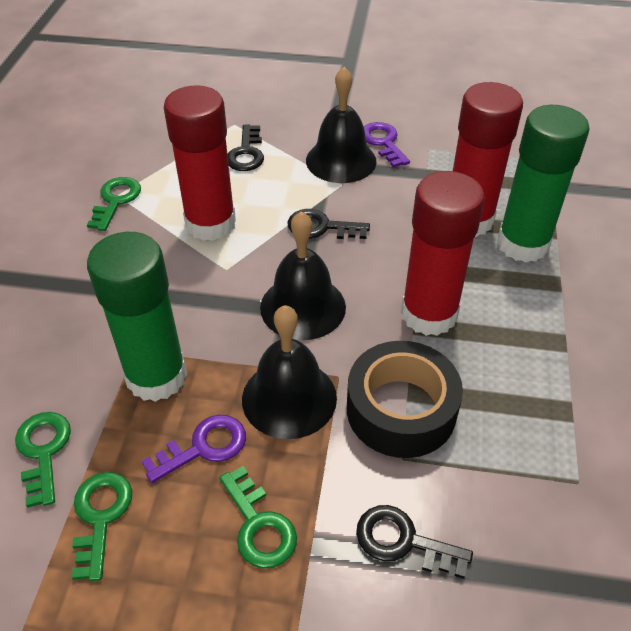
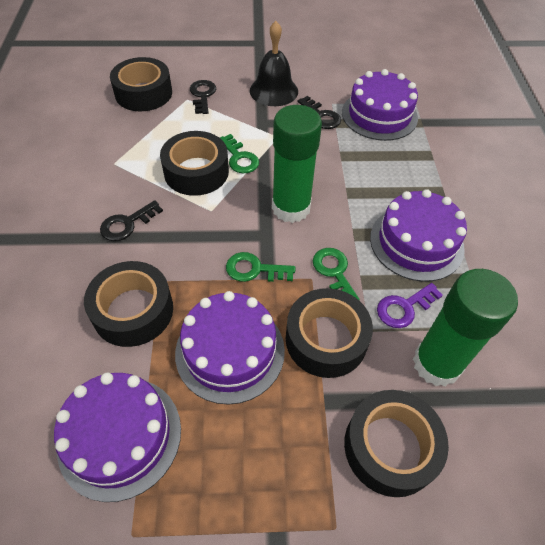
black bell: 3 -> 1
black tape: 1 -> 5
green key: 4 -> 3
purple cake: 0 -> 4
purple key: 2 -> 1
red glue stick: 3 -> 0

